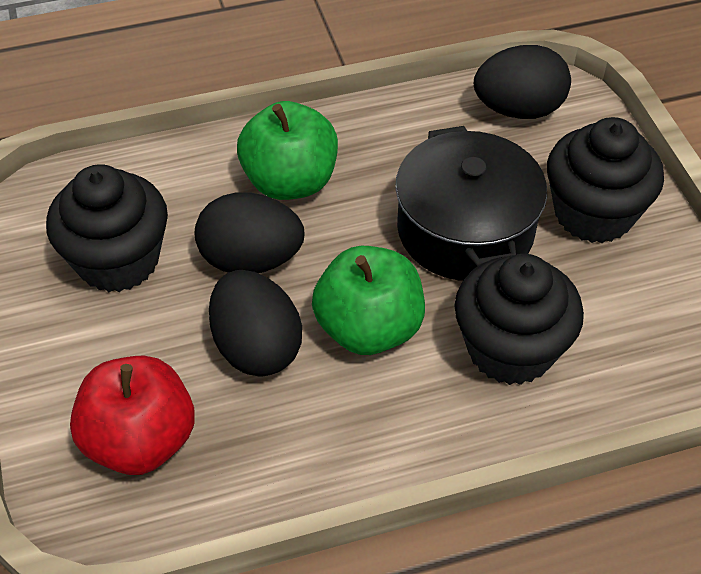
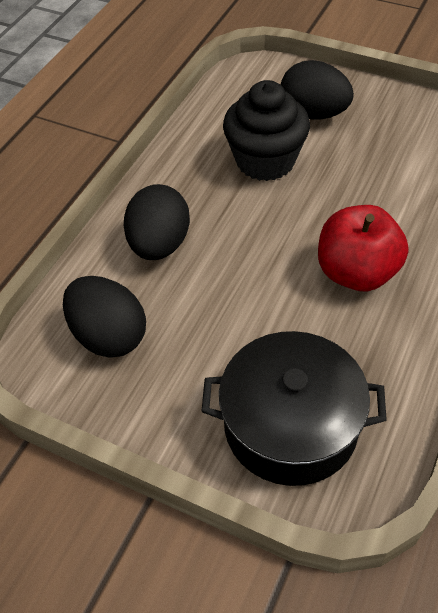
black cupcake: 3 -> 1
green apple: 2 -> 0

